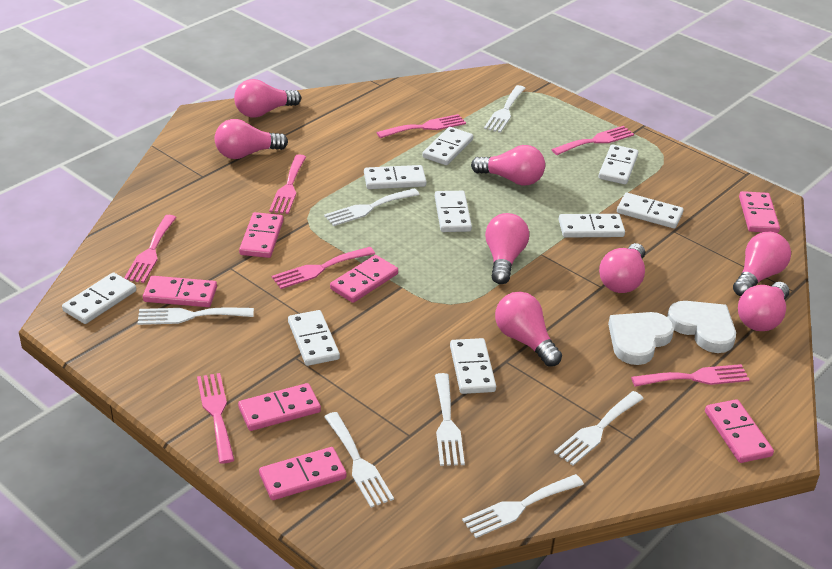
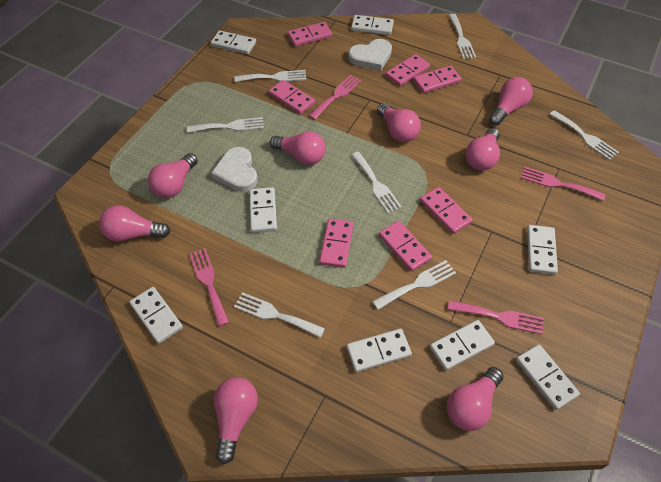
pink fork: 7 -> 4
white domino: 9 -> 8

